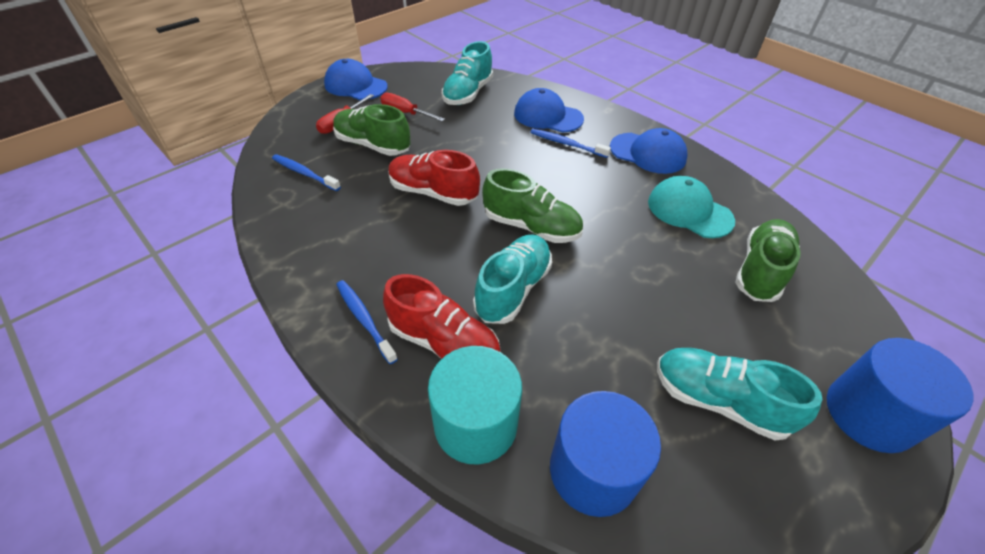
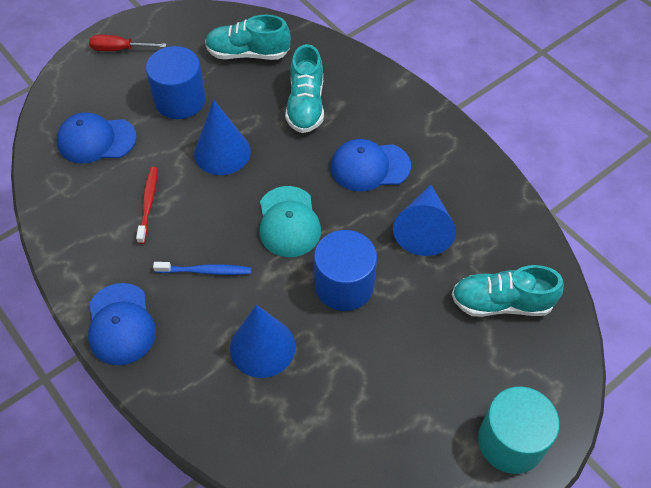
blue cone: 0 -> 3
blue toothbrush: 3 -> 1
green shoe: 3 -> 0
red screwdriver: 2 -> 1
red shoe: 2 -> 0
red toothbrush: 0 -> 1

